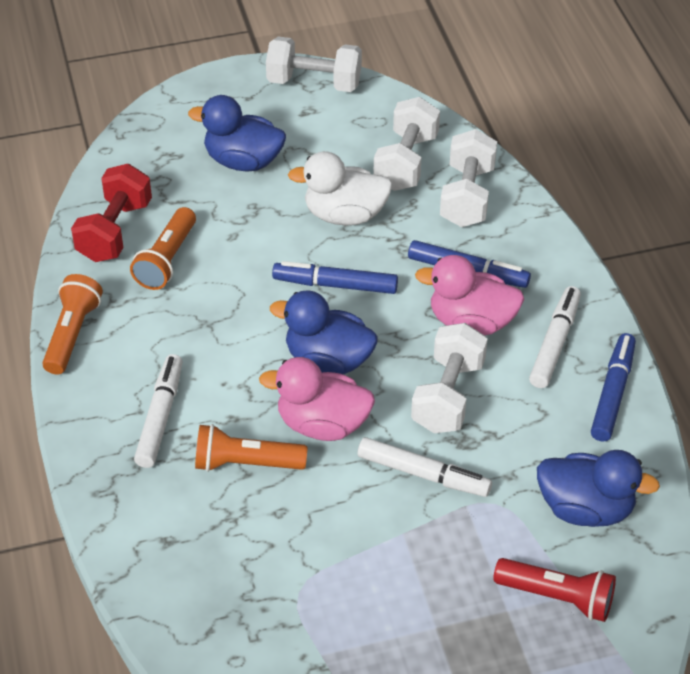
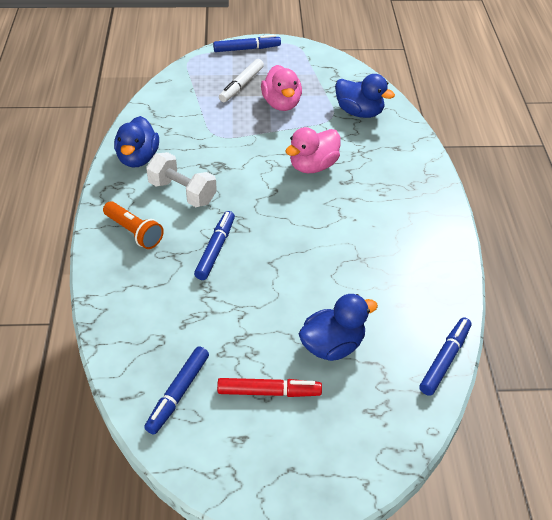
blue marker: 3 -> 4
orange flashlight: 3 -> 1
red dumbbell: 1 -> 0
red flashlight: 1 -> 0
red marker: 0 -> 1
white duck: 1 -> 0
white dumbbell: 4 -> 1
white marker: 3 -> 1

